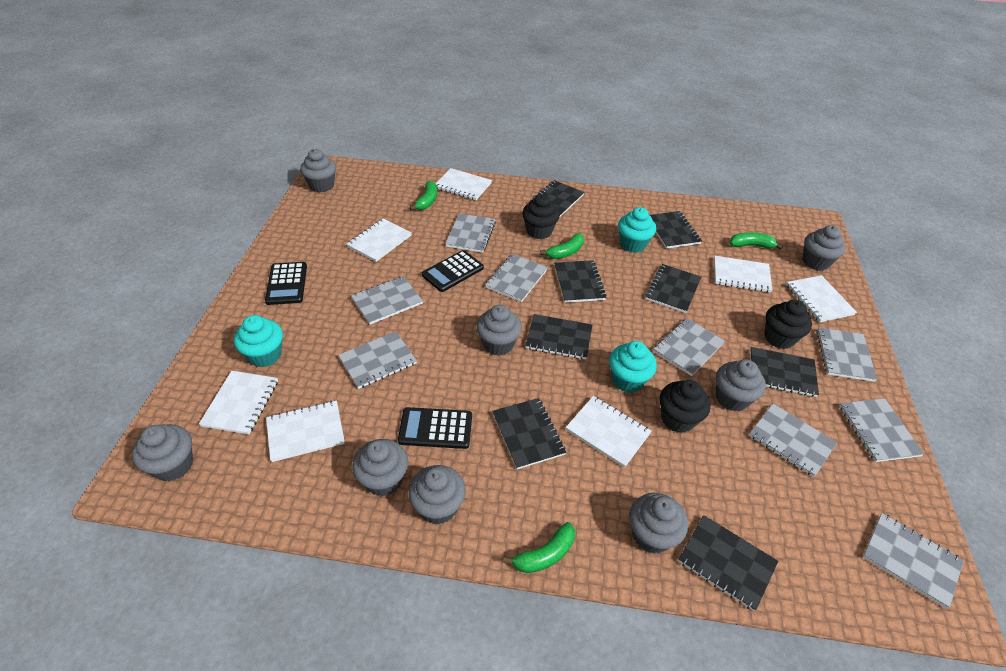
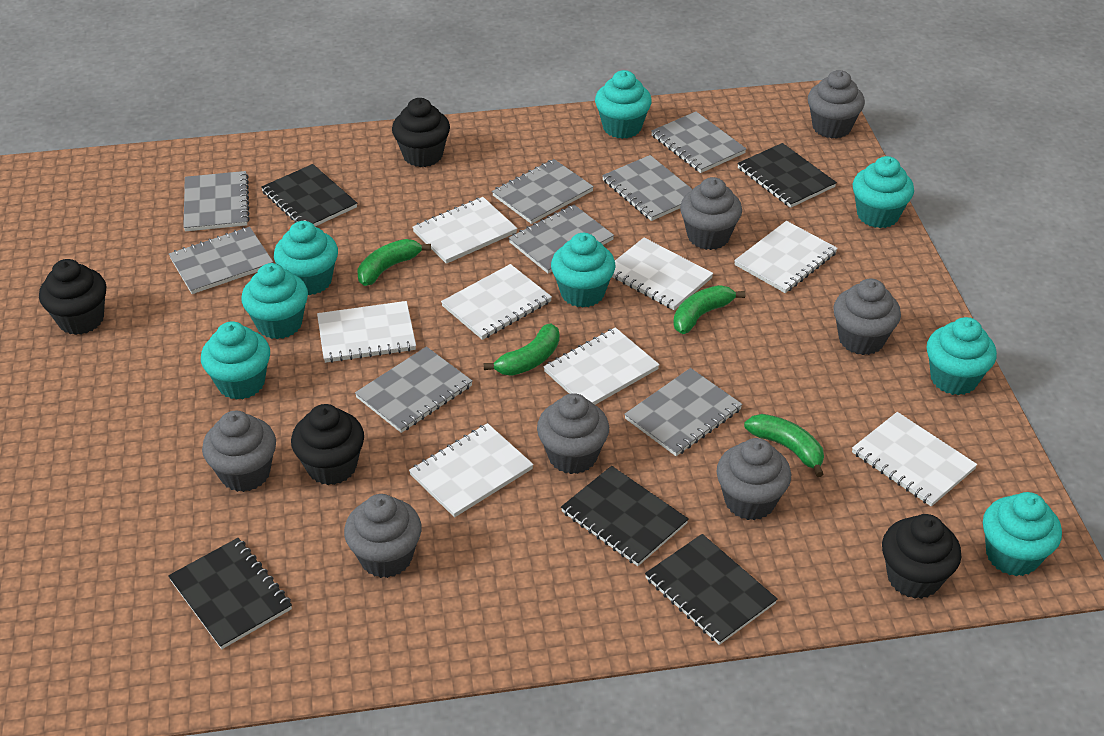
black calculator: 3 -> 0
black cupcake: 3 -> 4
black notebook: 8 -> 5
grey cupcake: 8 -> 7
grey notebook: 9 -> 8
turquoise cupcake: 3 -> 8
white notebook: 7 -> 8

